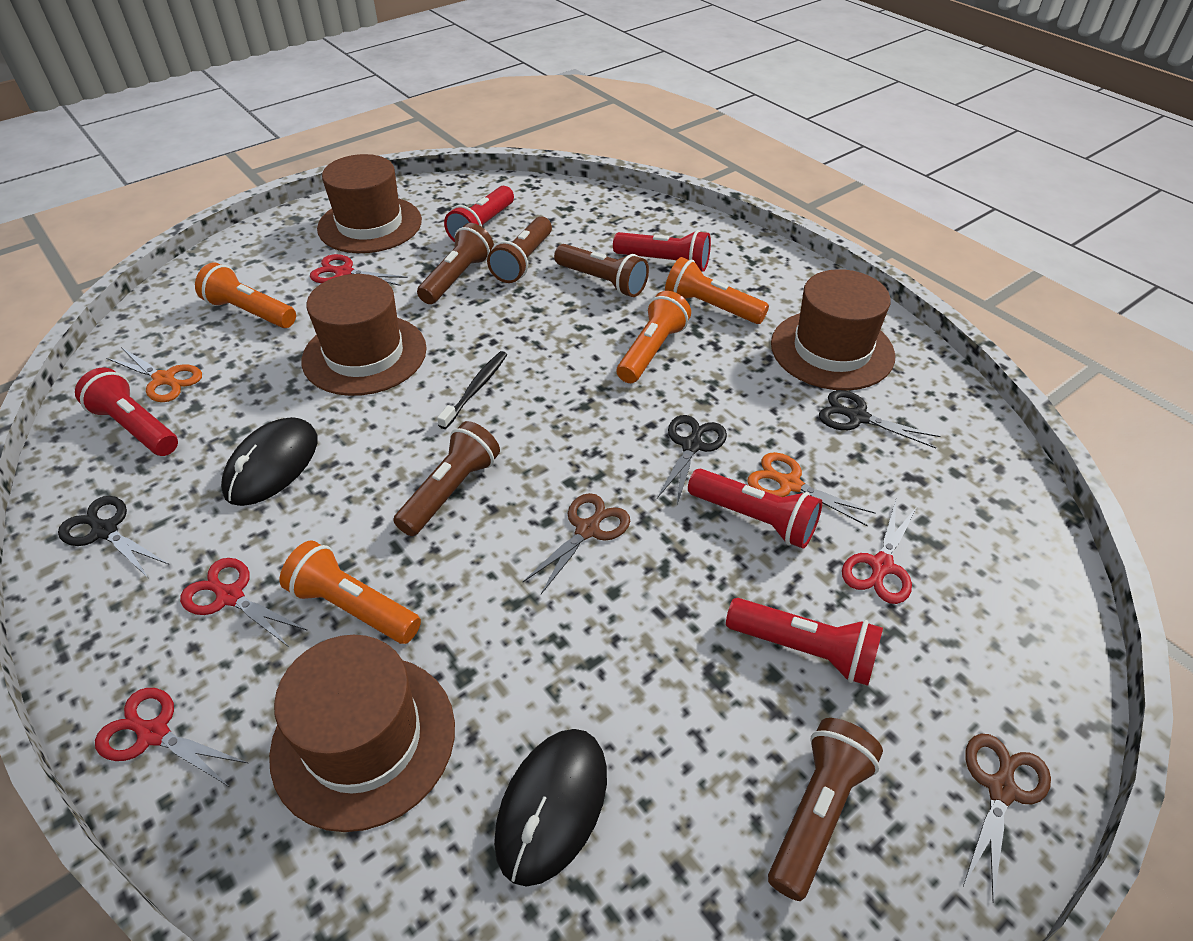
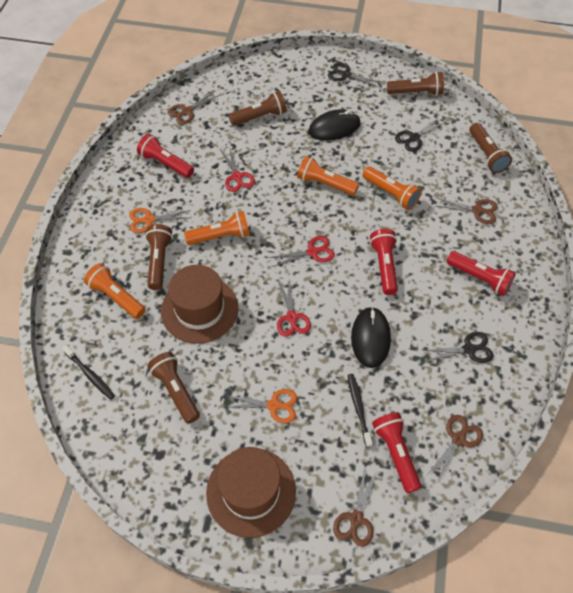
black toothbrush: 1 -> 2
brown hat: 4 -> 2
brown scissors: 2 -> 4
red flashlight: 5 -> 4
red scissors: 4 -> 3

